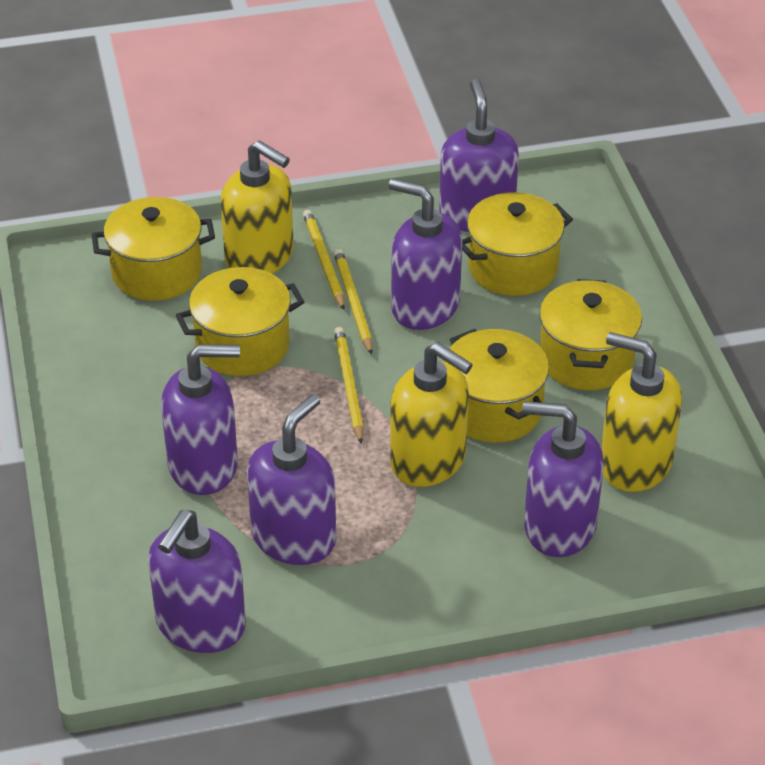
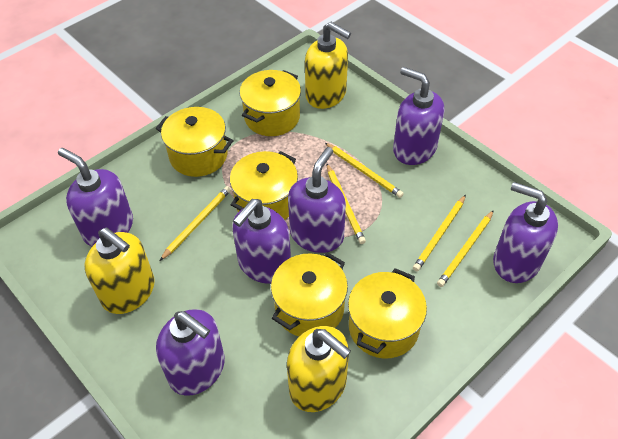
yellow pencil: 3 -> 5

